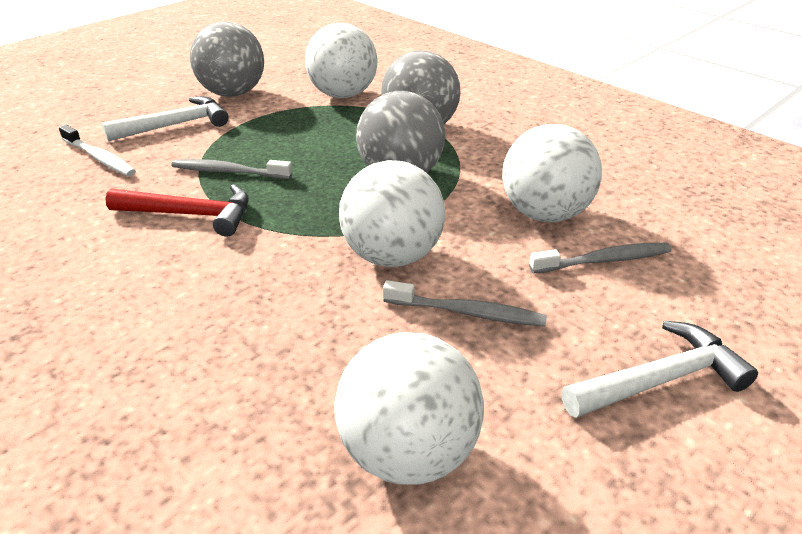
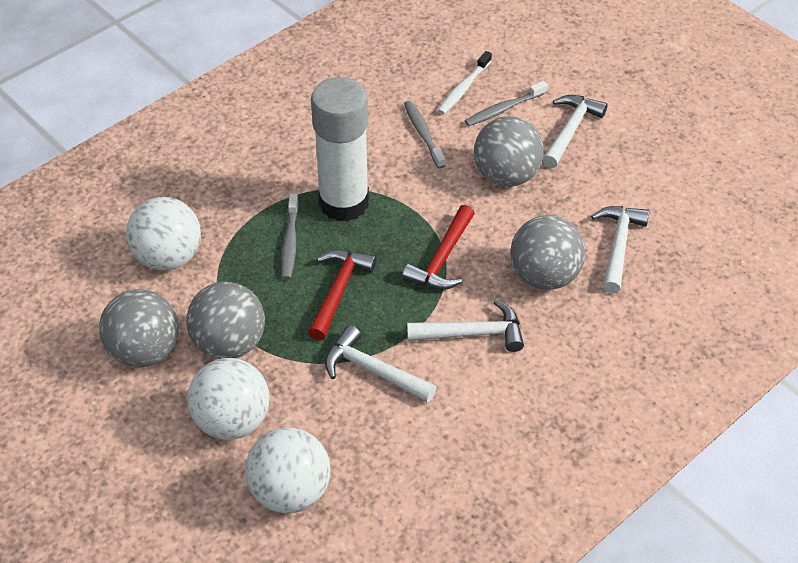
grey ball: 3 -> 4
red hammer: 1 -> 2
white ball: 4 -> 3
white glue stick: 0 -> 1
white hammer: 2 -> 4

